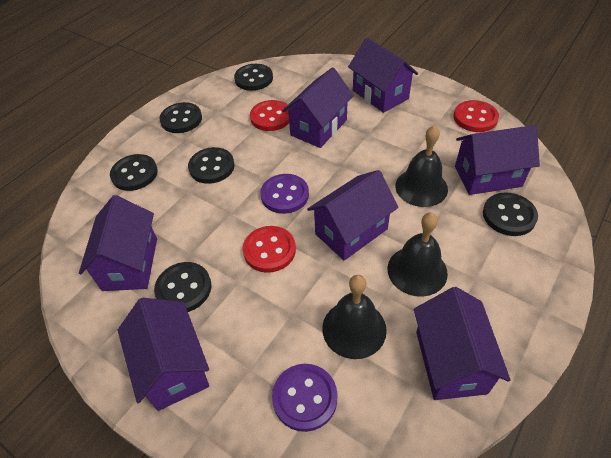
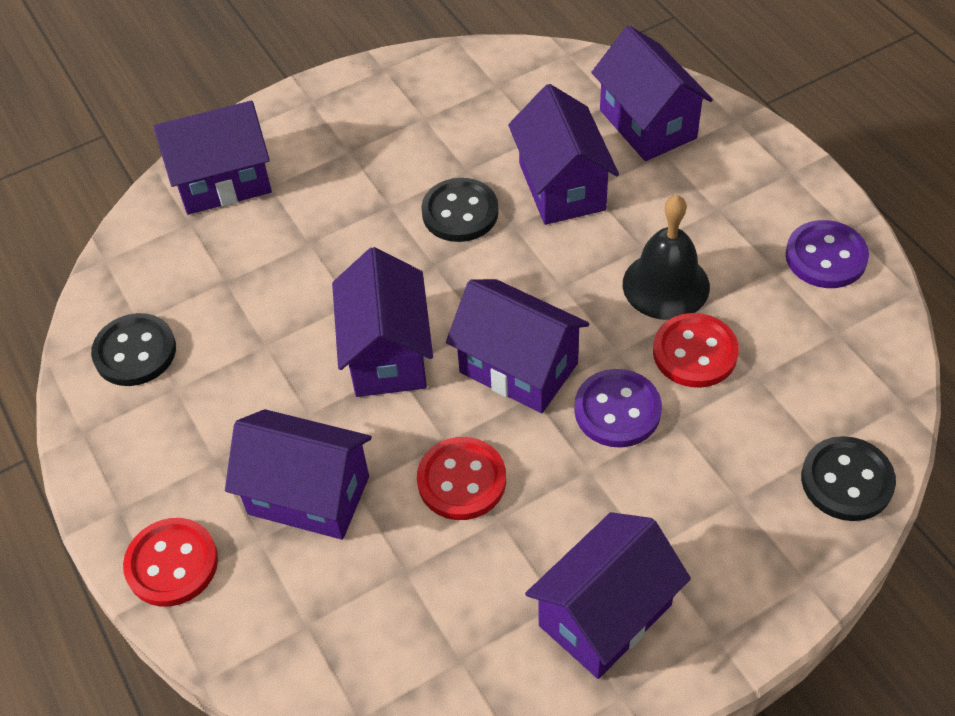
black bell: 3 -> 1
black button: 6 -> 3

